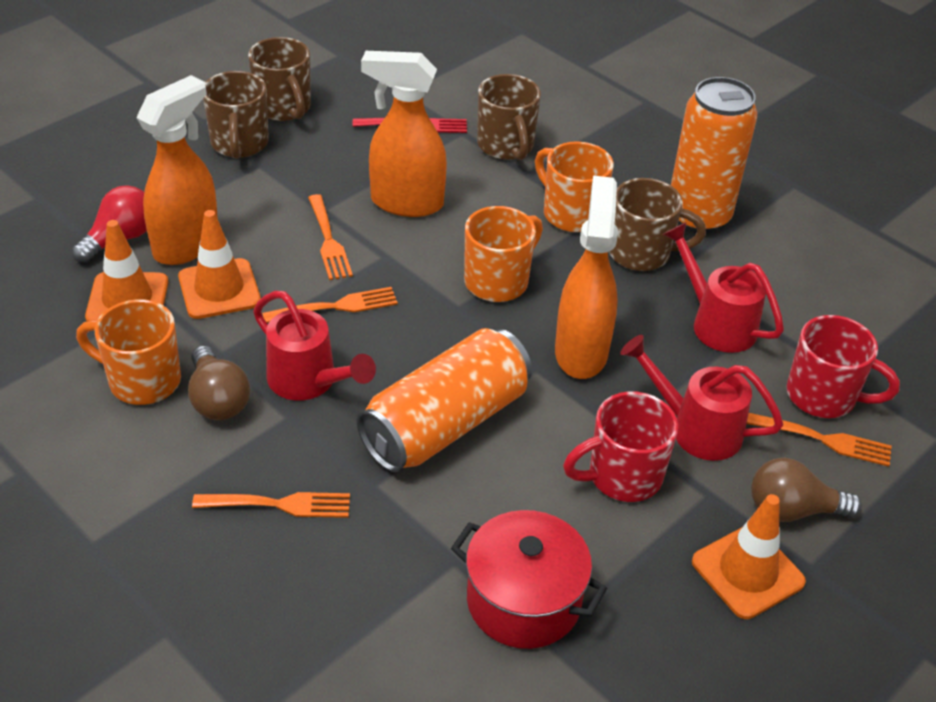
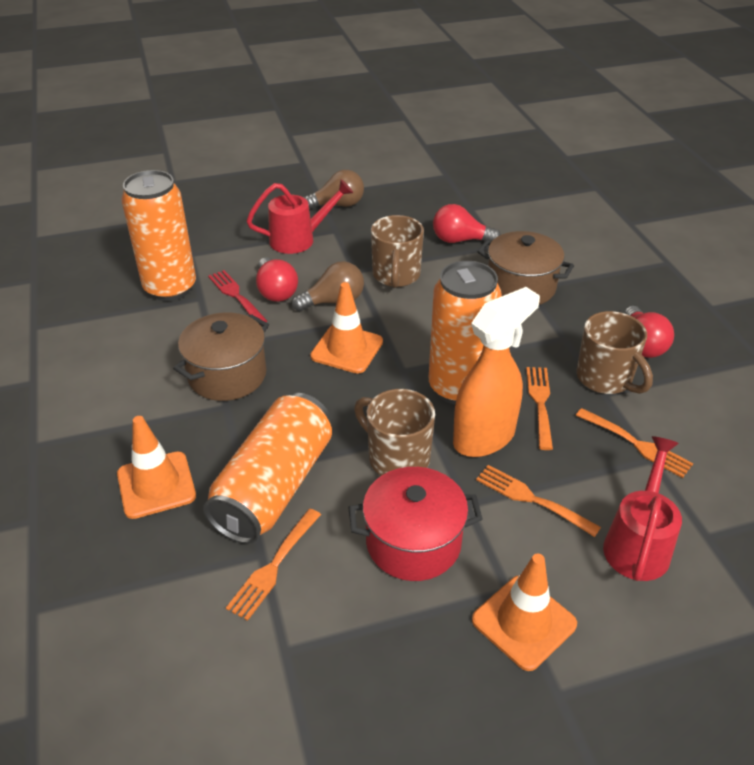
brown mug: 4 -> 3
brown pot: 0 -> 2
orange can: 2 -> 3
orange mug: 3 -> 0
orange spray bottle: 3 -> 1
red light bulb: 1 -> 3
red mug: 2 -> 0
red watering can: 3 -> 2

